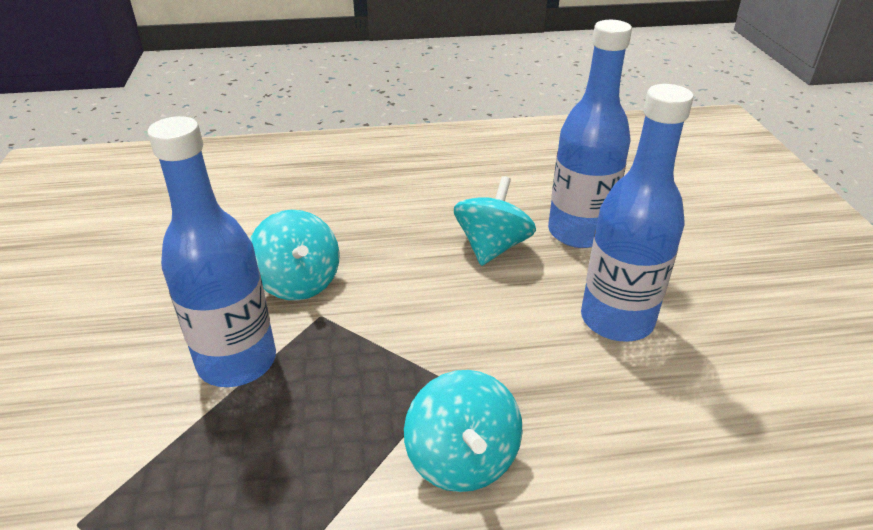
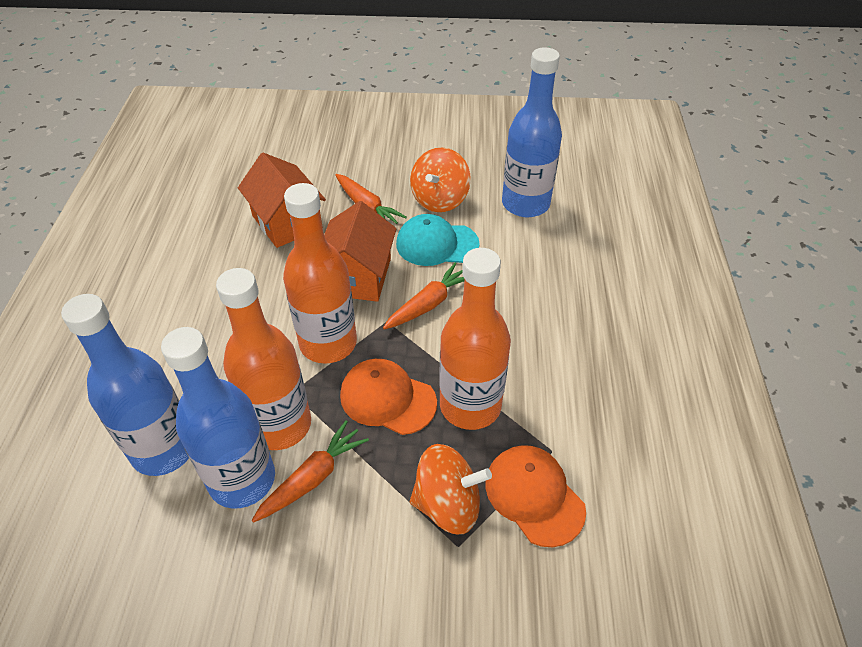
orange bottle: 0 -> 3
orange cap: 0 -> 2
orange carrot: 0 -> 3
orange house: 0 -> 2
orange spinning top: 0 -> 2
turquoise cap: 0 -> 1
turquoise spinning top: 3 -> 0

